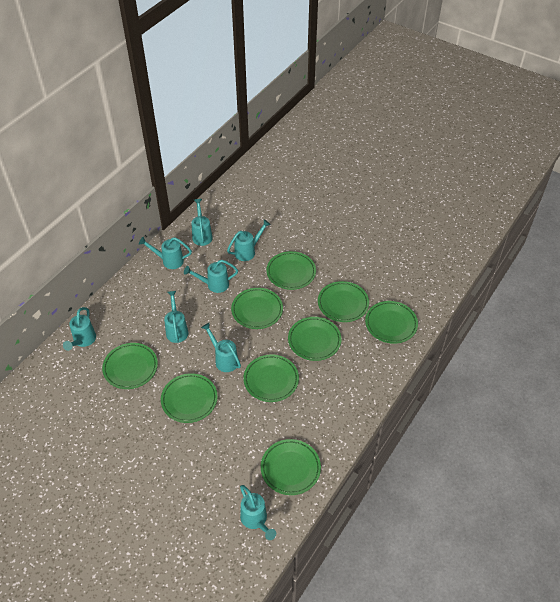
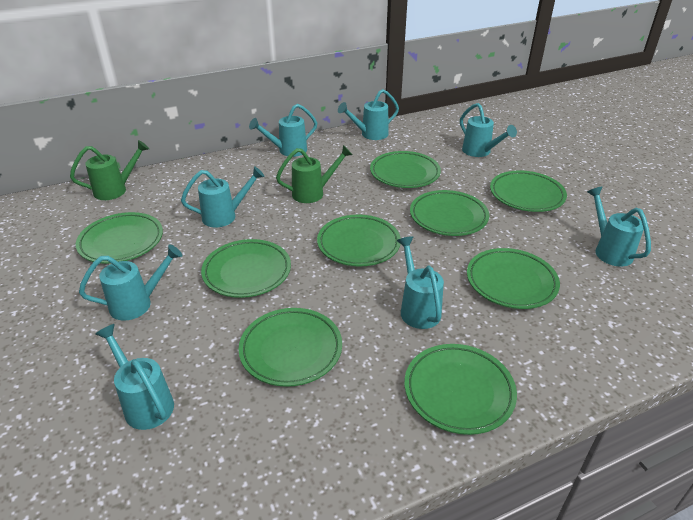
green watering can: 0 -> 2

